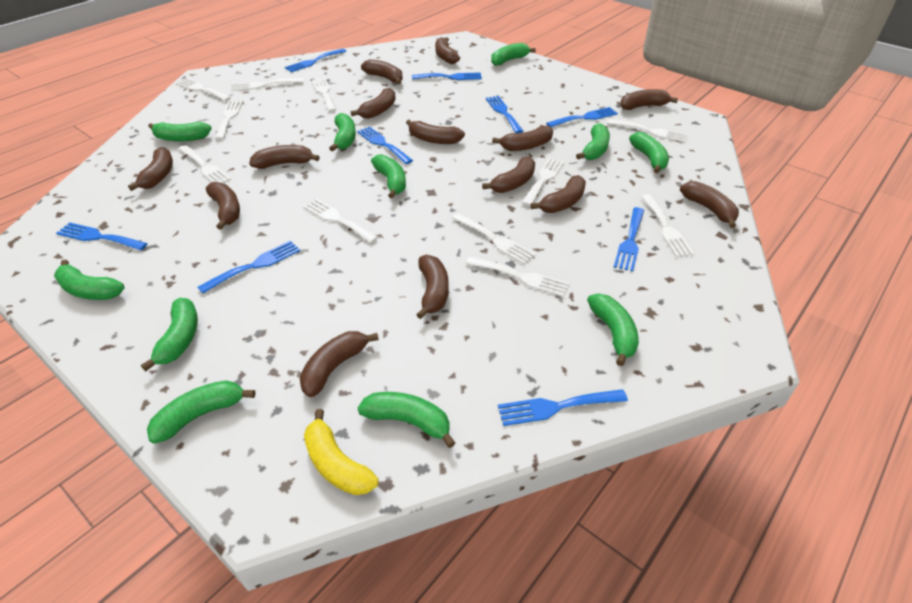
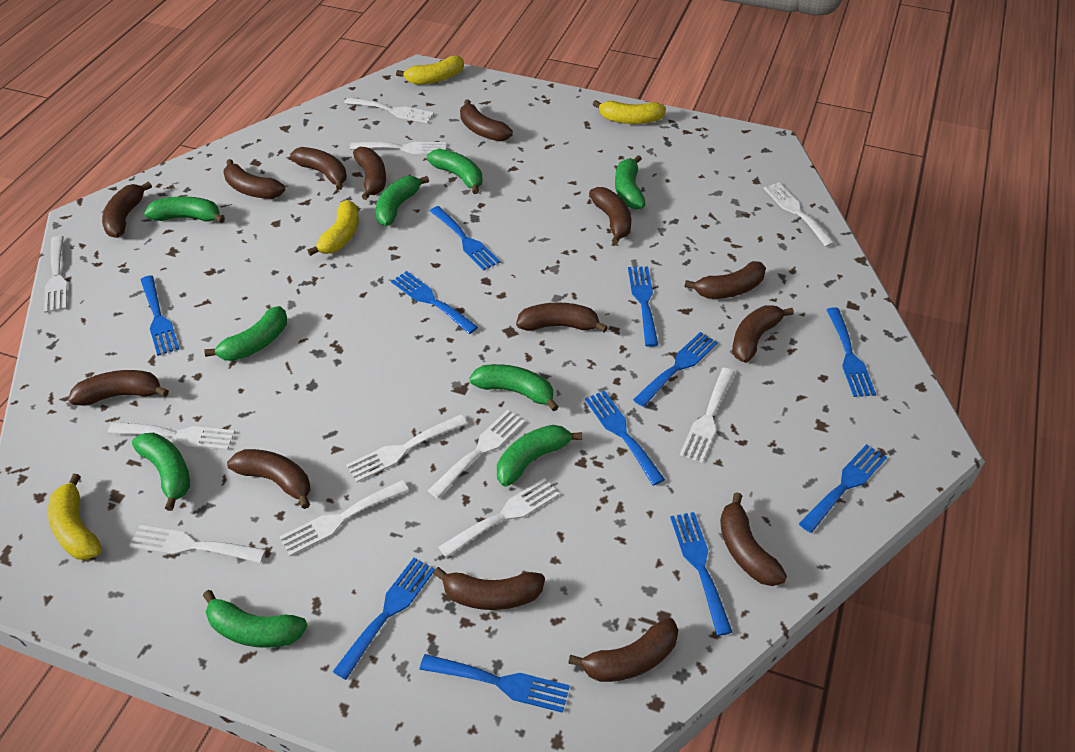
blue fork: 9 -> 11
green banana: 11 -> 9
yellow banana: 1 -> 4

